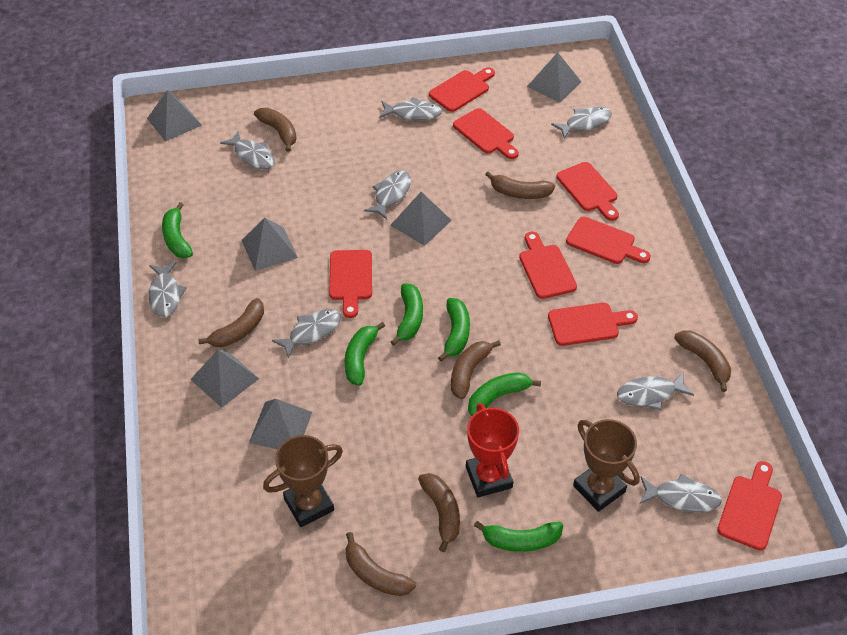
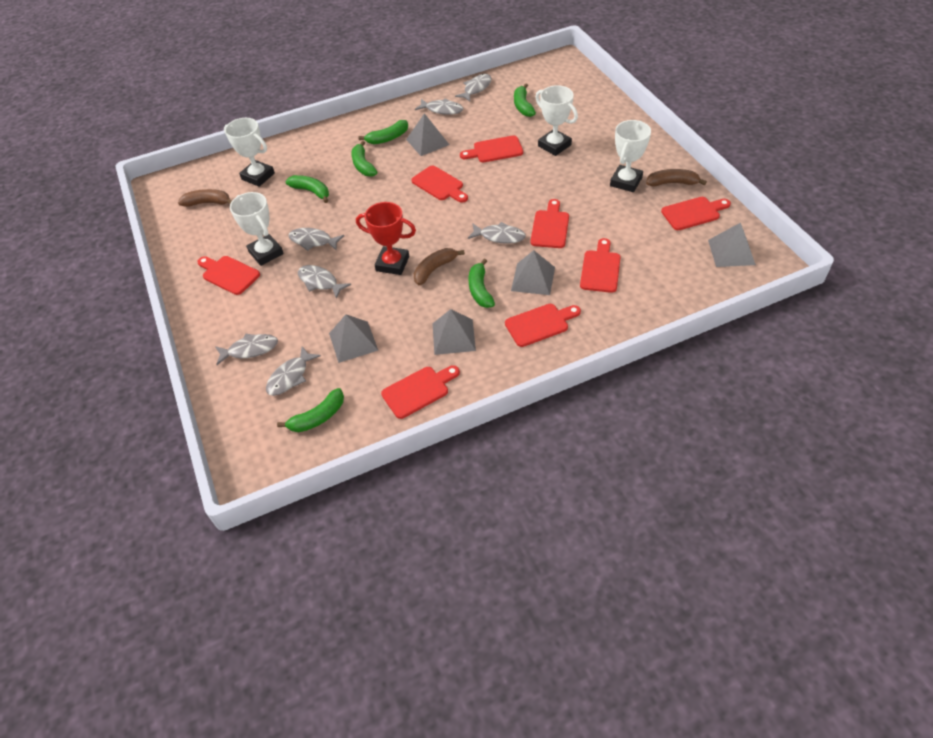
brown banana: 7 -> 3
brown trophy: 2 -> 0
grey fish: 8 -> 7
grey pyramid: 6 -> 5
white trophy: 0 -> 4

